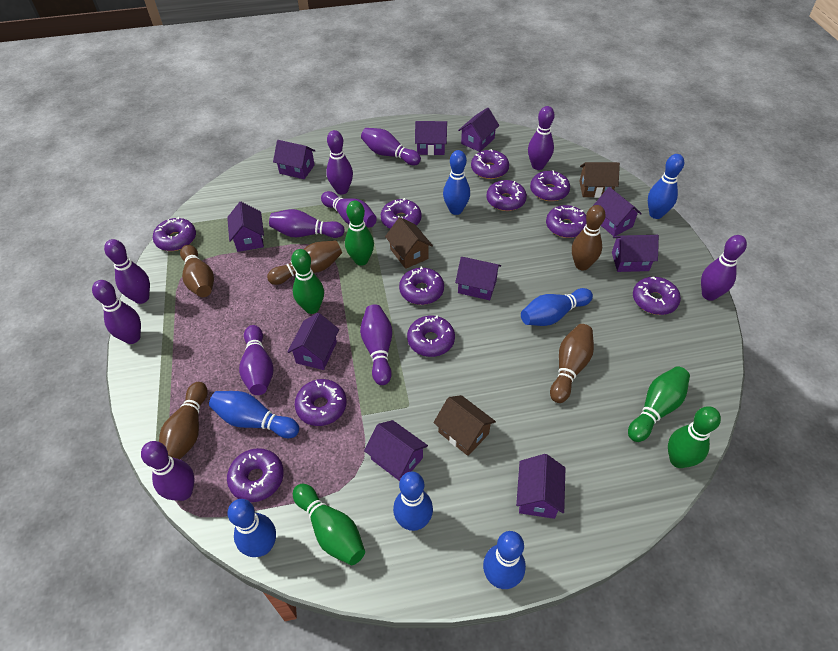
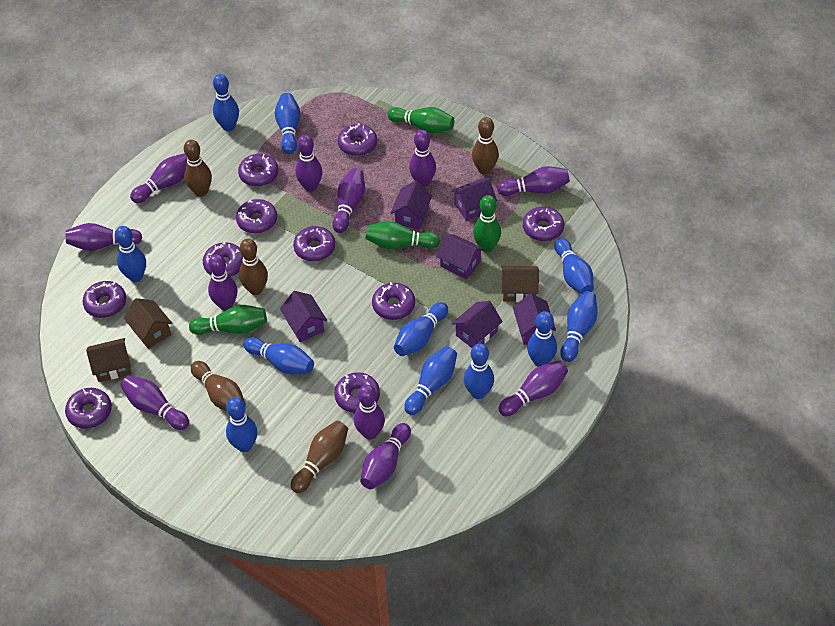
blue bowling pin: 7 -> 11
green bowling pin: 5 -> 4
purple donut: 11 -> 10
purple house: 10 -> 6

